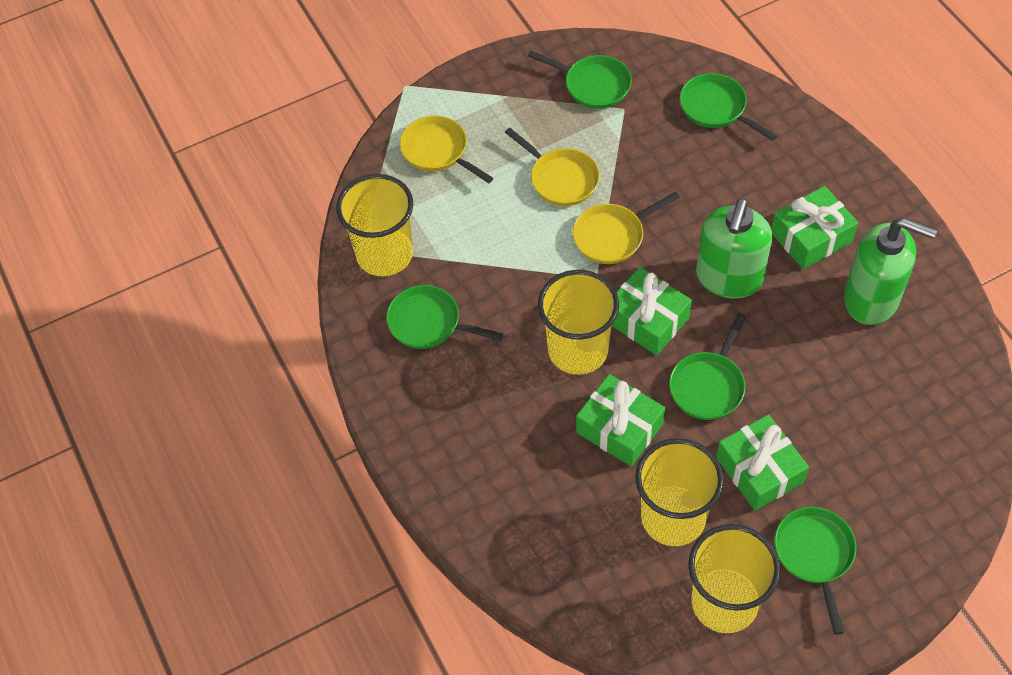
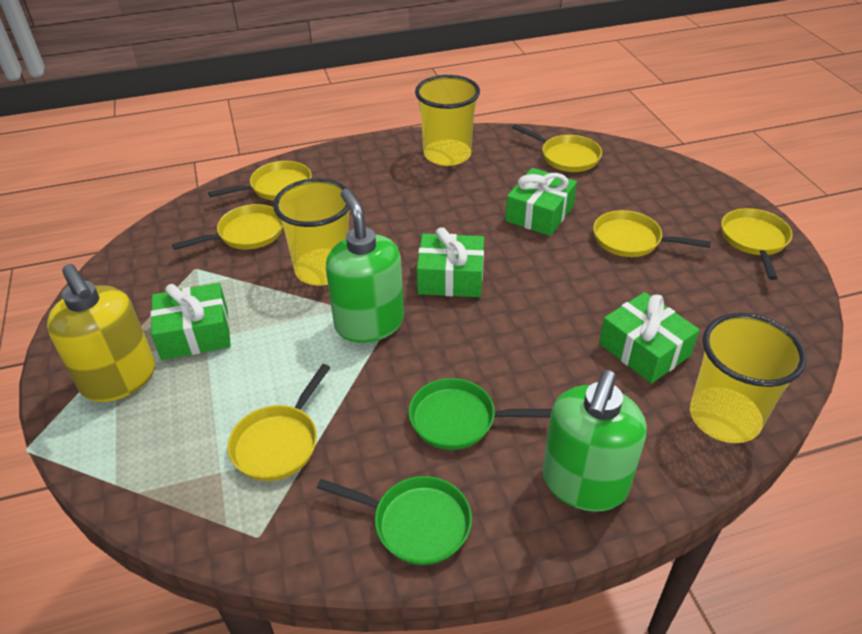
green pan: 5 -> 2
yellow cup: 4 -> 3
yellow pan: 3 -> 6
yellow soap dispenser: 0 -> 1

